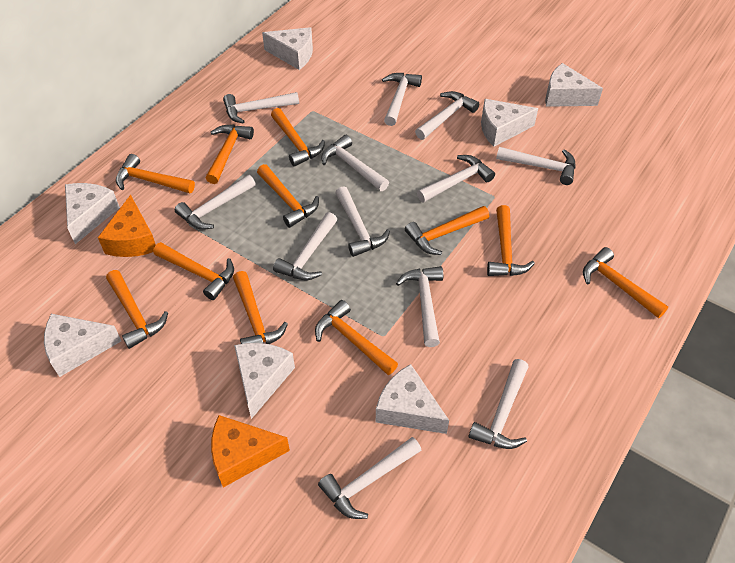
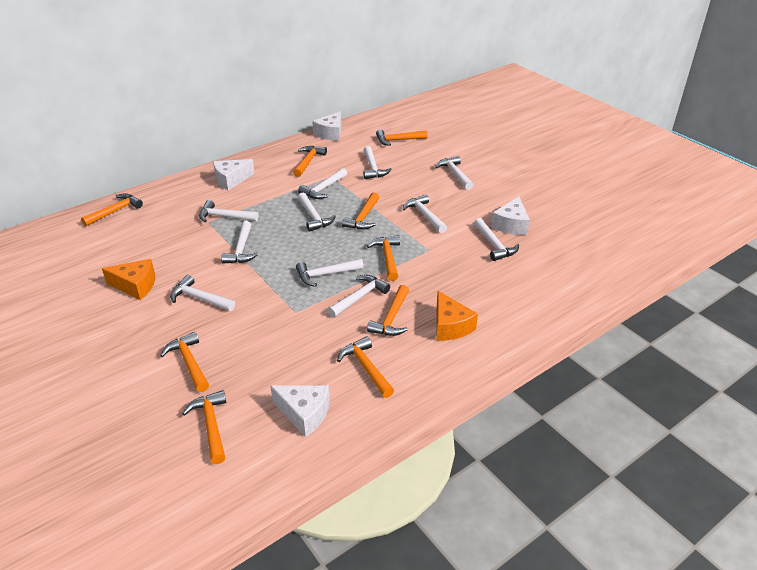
orange hammer: 11 -> 9
white cheese: 7 -> 4
white hammer: 12 -> 11

